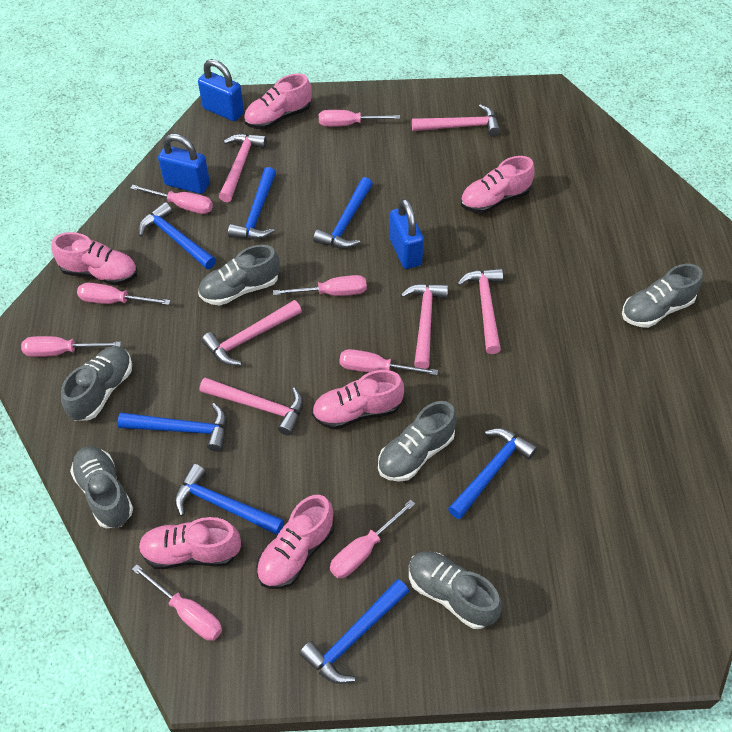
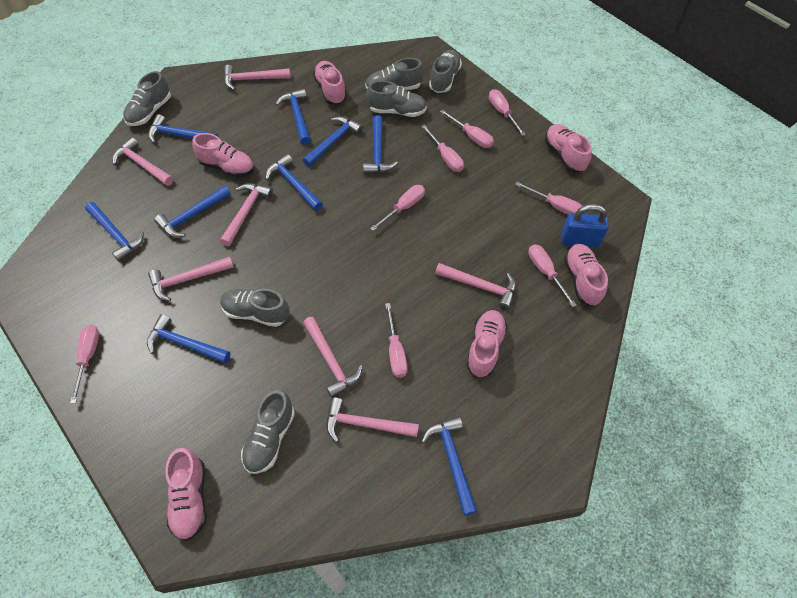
blue hammer: 7 -> 9
blue padlock: 3 -> 1
pink hammer: 6 -> 7

